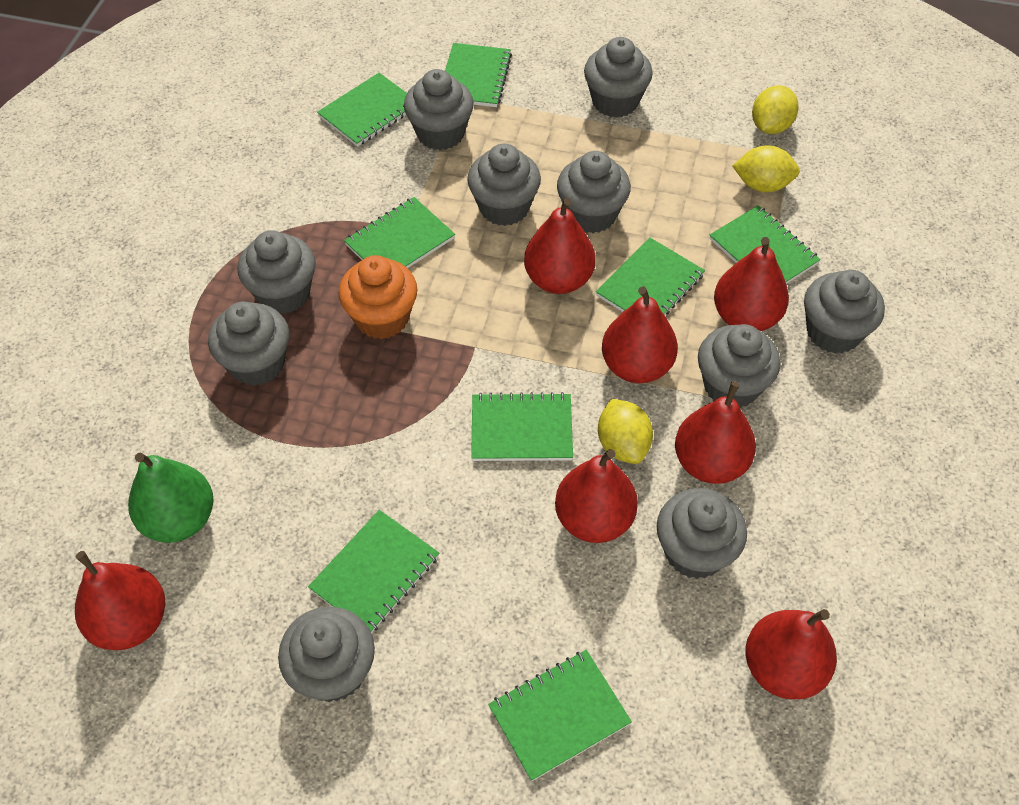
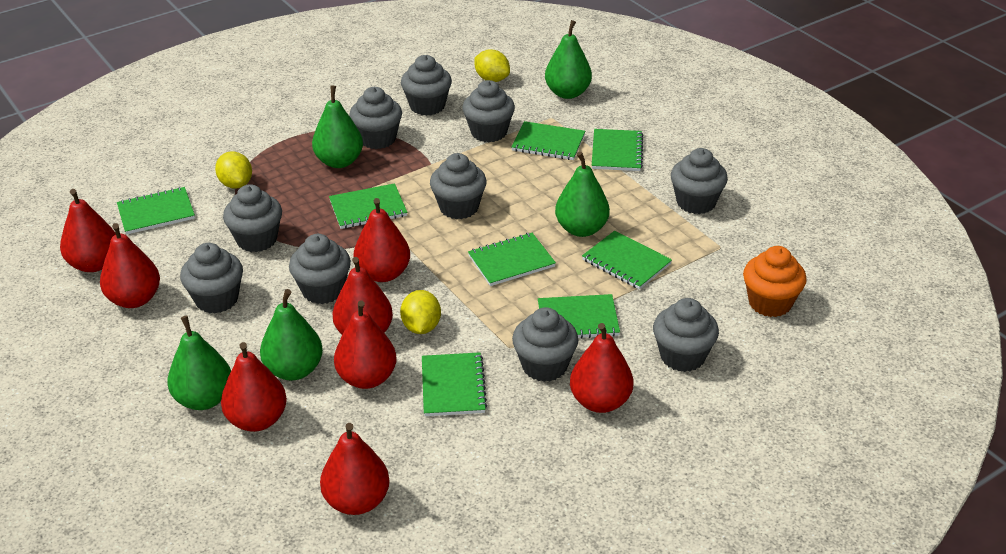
green pear: 1 -> 5
red pear: 7 -> 8

